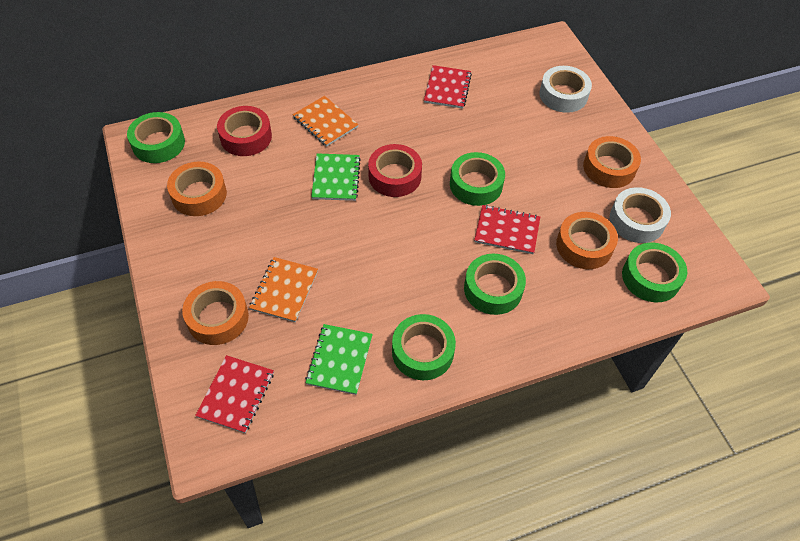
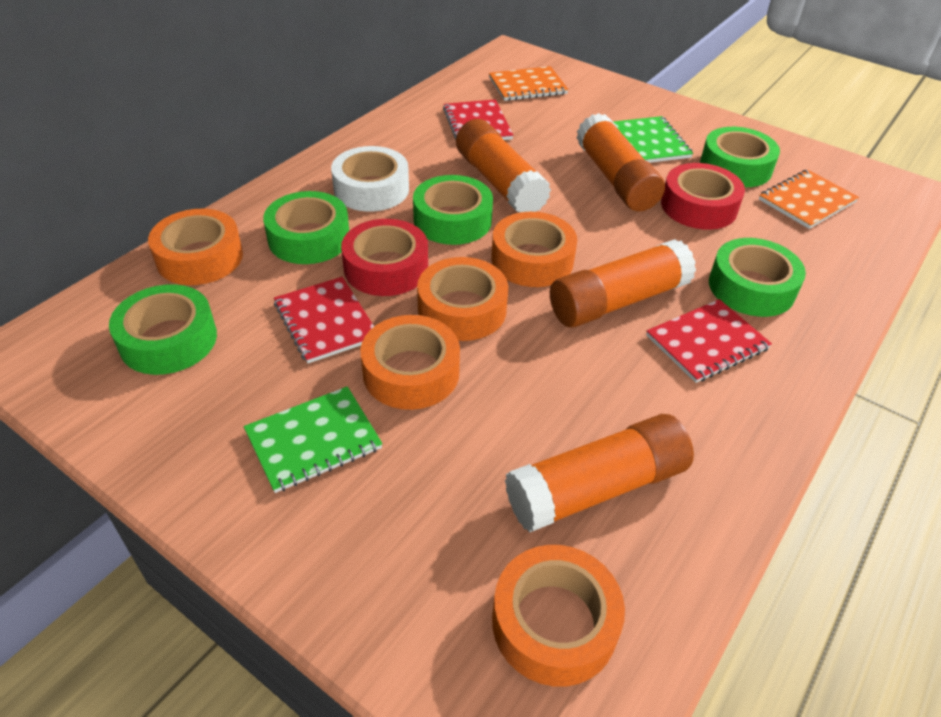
orange glue stick: 0 -> 4
orange tape: 4 -> 5
white tape: 2 -> 1

